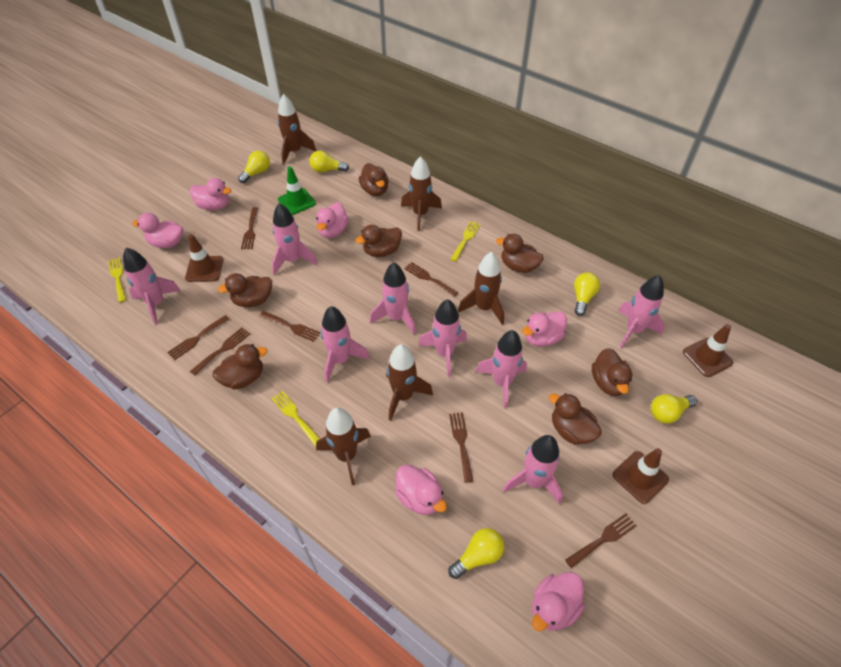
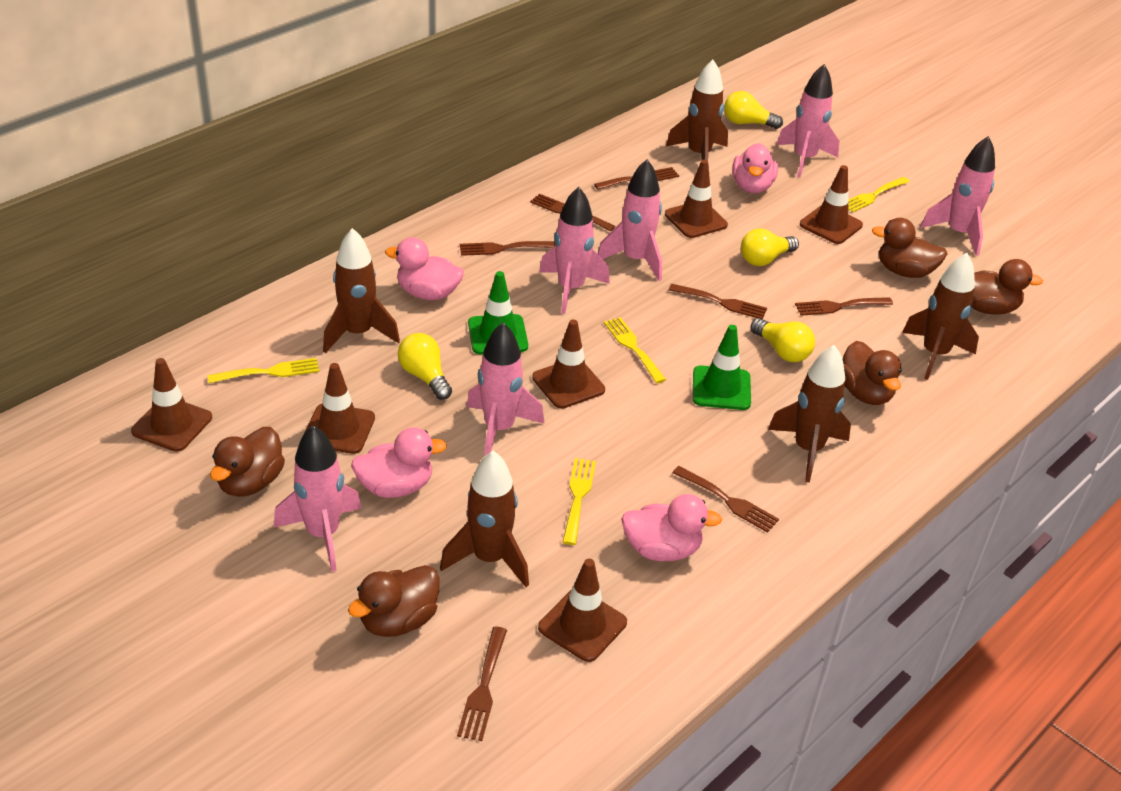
brown duck: 7 -> 5
brown traffic cone: 3 -> 6
green traffic cone: 1 -> 2
pink duck: 6 -> 4
pink rocket: 8 -> 6
yellow fork: 3 -> 4
yellow light bulb: 5 -> 4

